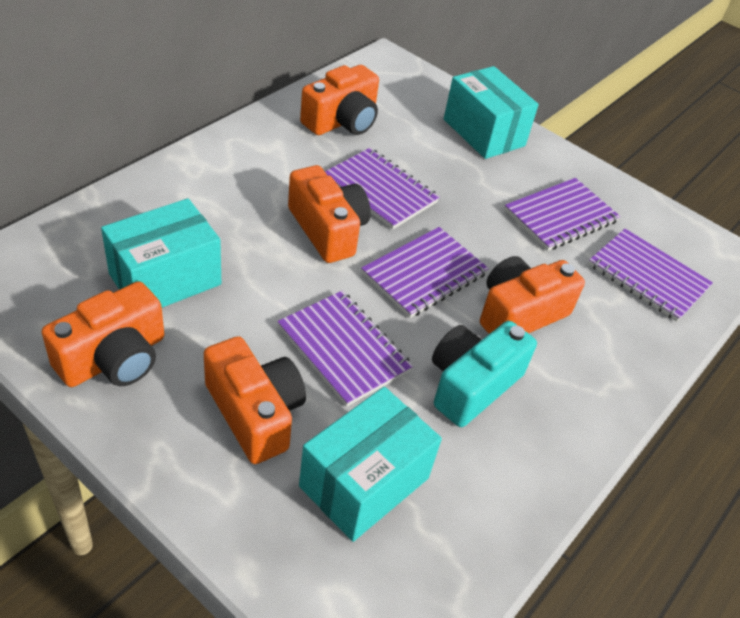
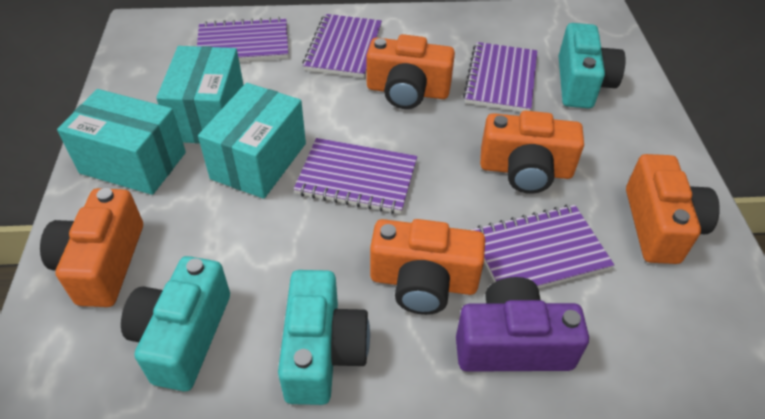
purple camera: 0 -> 1
turquoise camera: 1 -> 3

